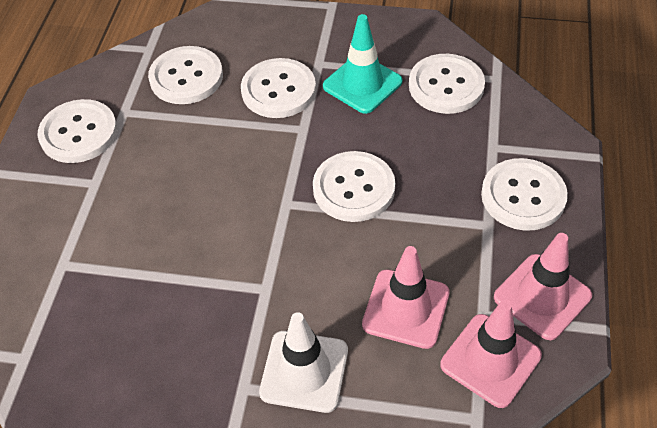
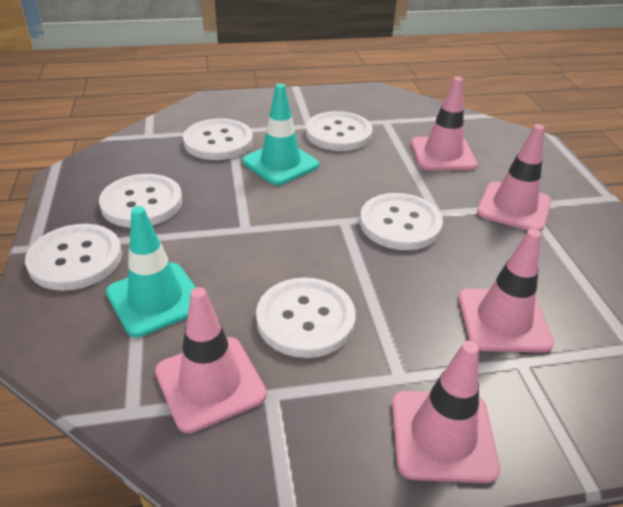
pink traffic cone: 3 -> 5
turquoise traffic cone: 1 -> 2
white traffic cone: 1 -> 0

